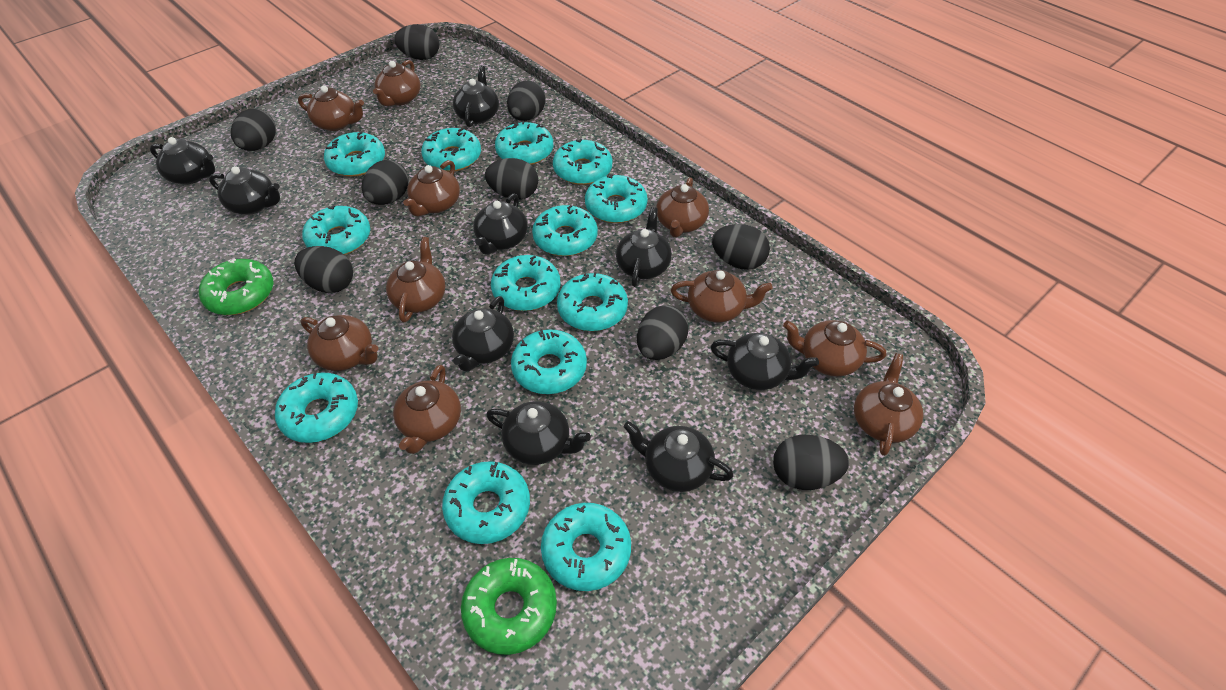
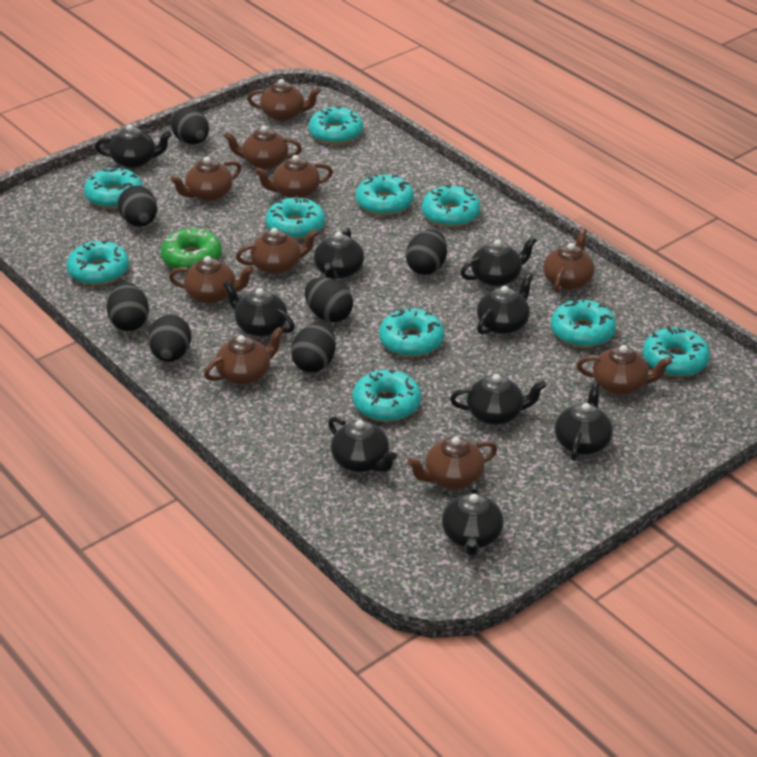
black egg: 9 -> 7
green donut: 2 -> 1
turquoise donut: 13 -> 10

